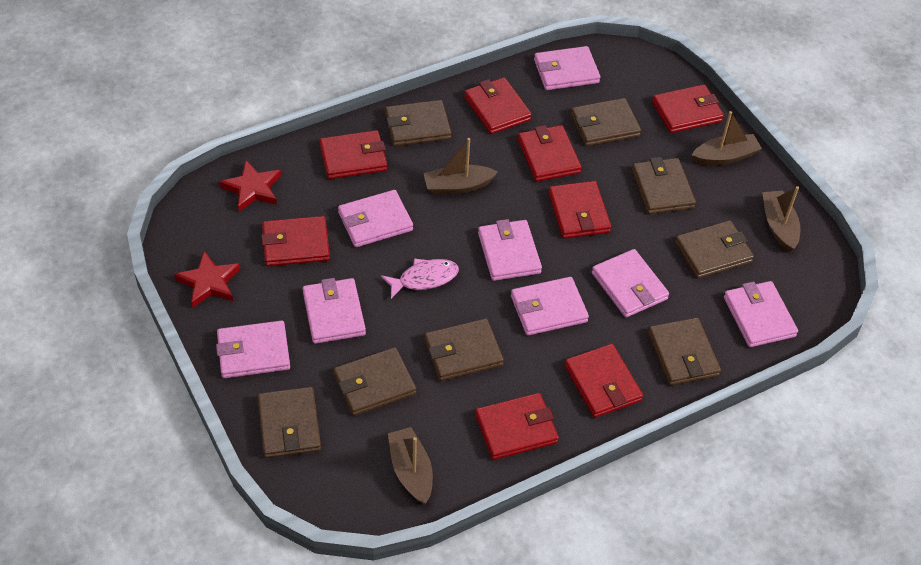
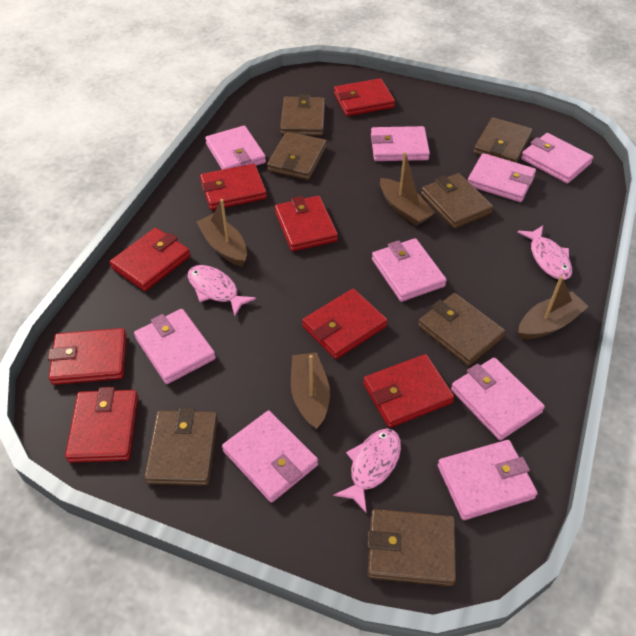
brown wallet: 8 -> 7
pink fish: 1 -> 3
pink wallet: 8 -> 9
red star: 2 -> 0

